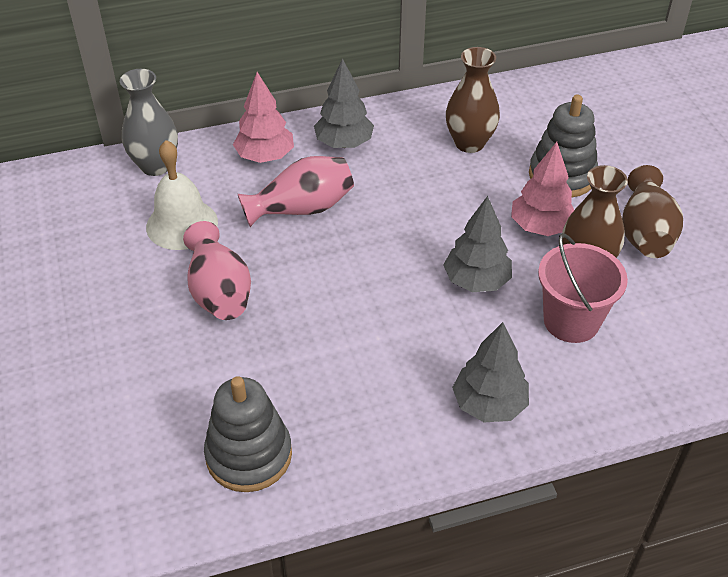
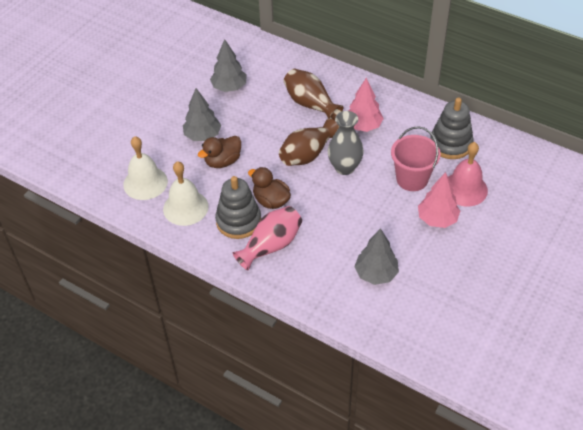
brown duck: 0 -> 2
brown vase: 3 -> 2
pink bell: 0 -> 1
pink vase: 2 -> 1
white bell: 1 -> 2

